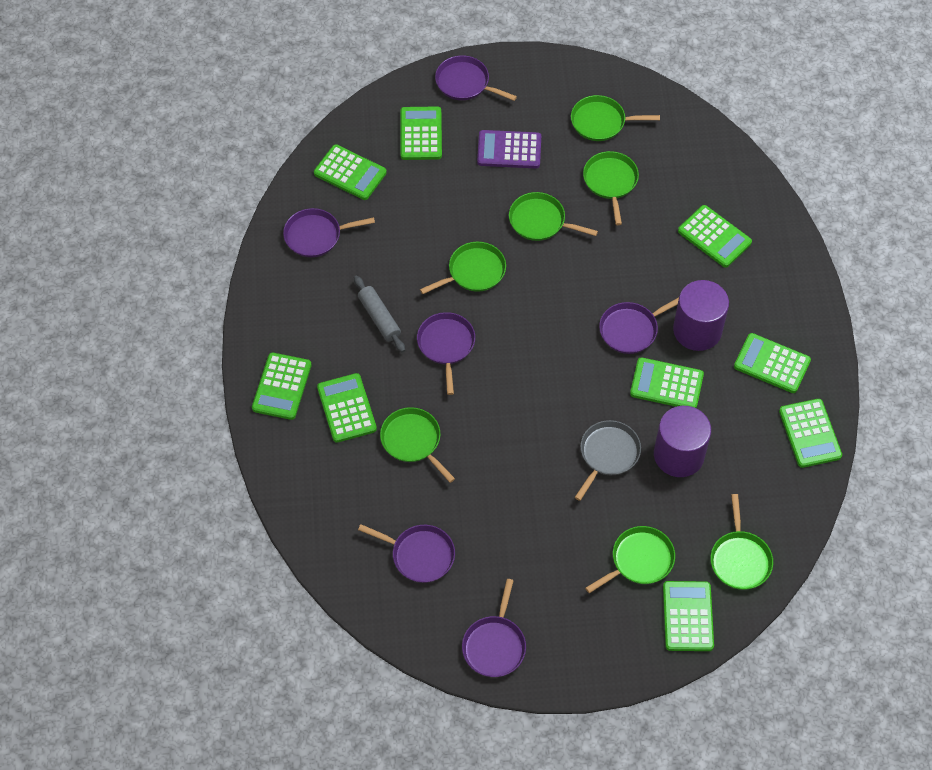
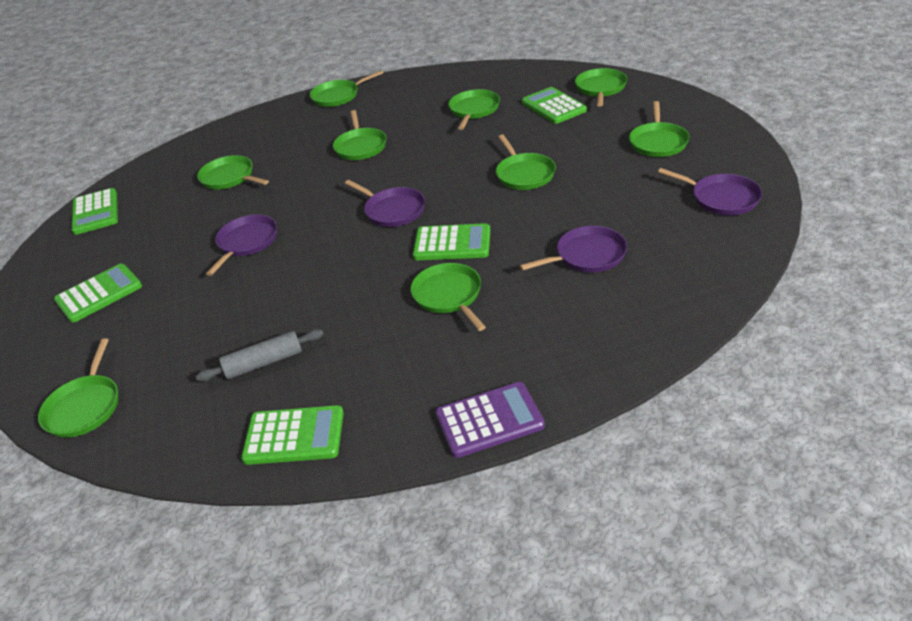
green calculator: 9 -> 5
green pan: 7 -> 9
grey pan: 1 -> 0
purple cylinder: 2 -> 0
purple pan: 6 -> 4

